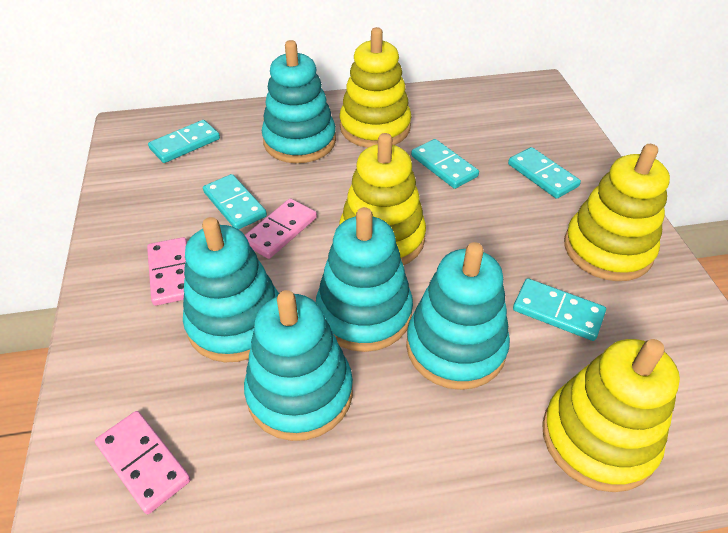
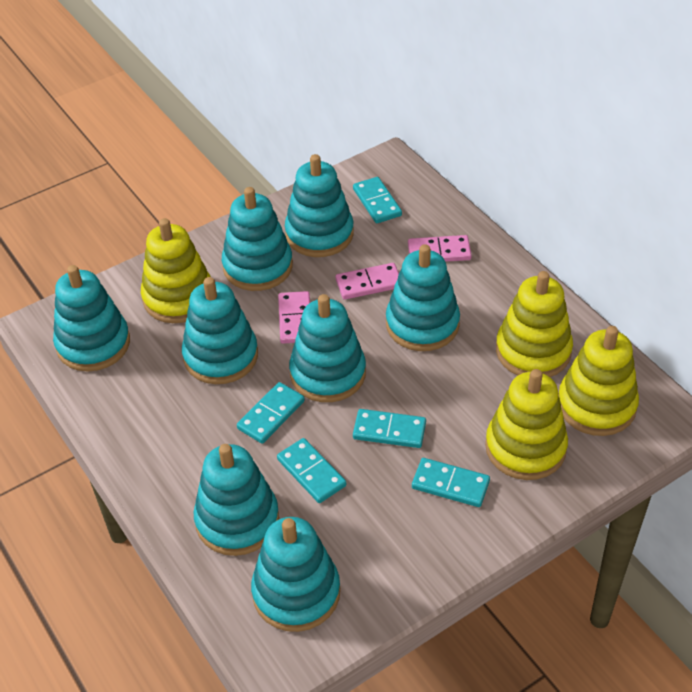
turquoise stacking toy: 5 -> 8

